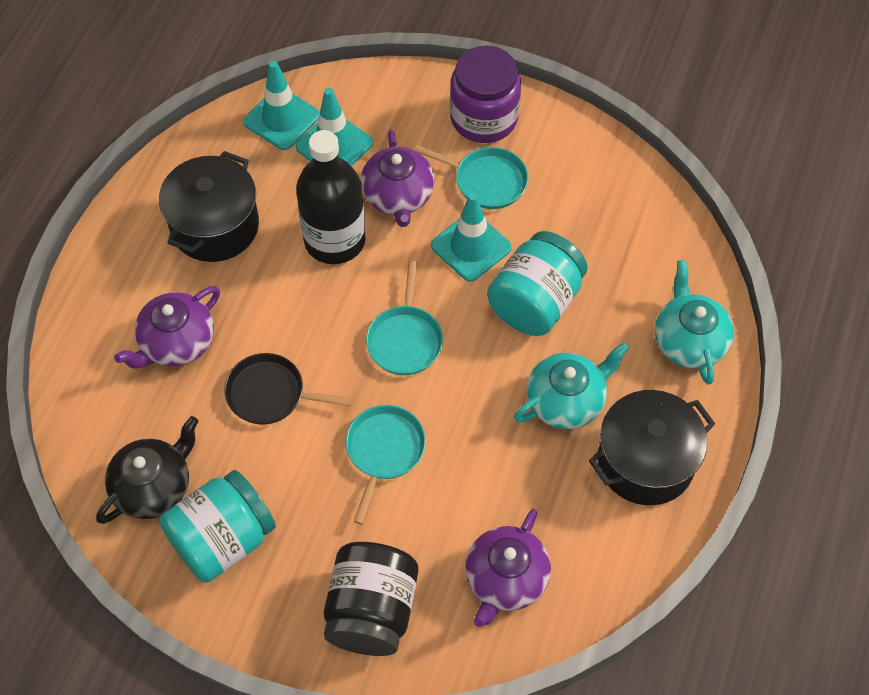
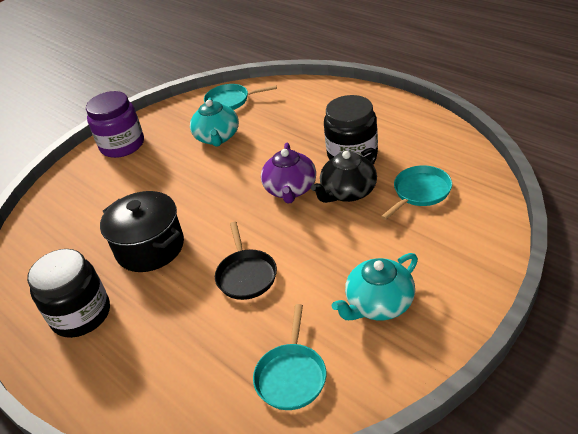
black bottle: 1 -> 0
black jar: 1 -> 2
black pot: 2 -> 1
purple teapot: 3 -> 1
turquoise jar: 2 -> 0
turquoise traffic cone: 3 -> 0

